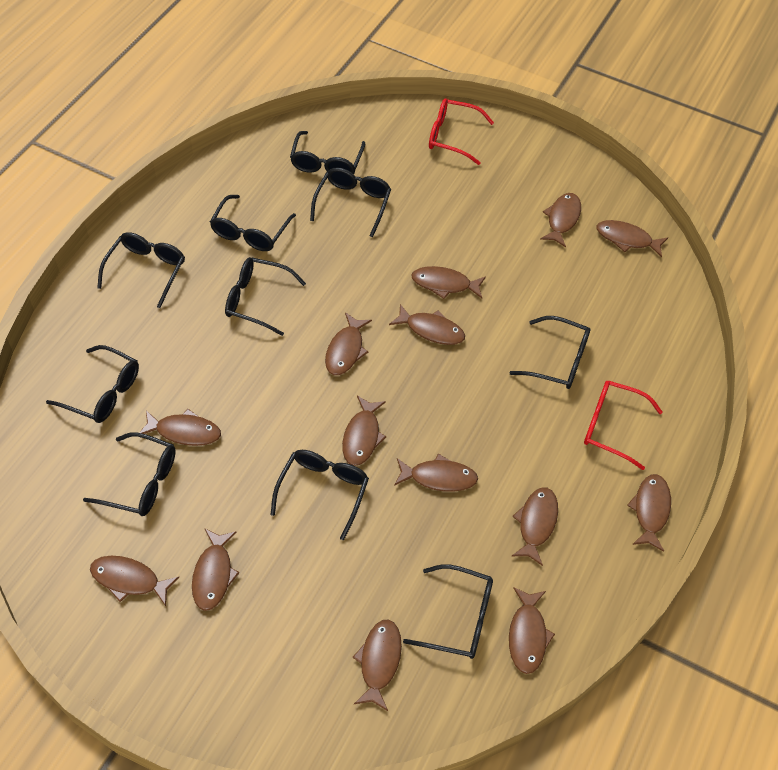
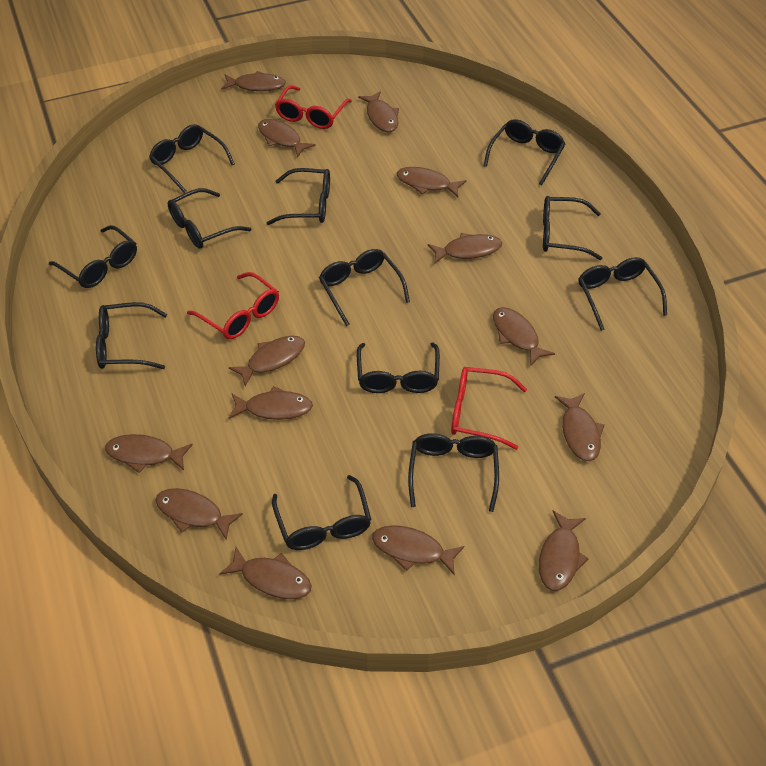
black glasses: 10 -> 12
red glasses: 2 -> 3

